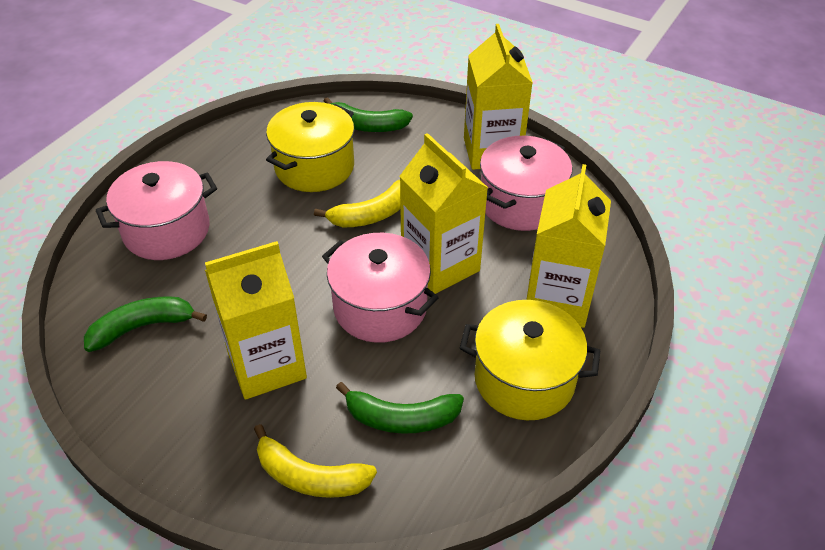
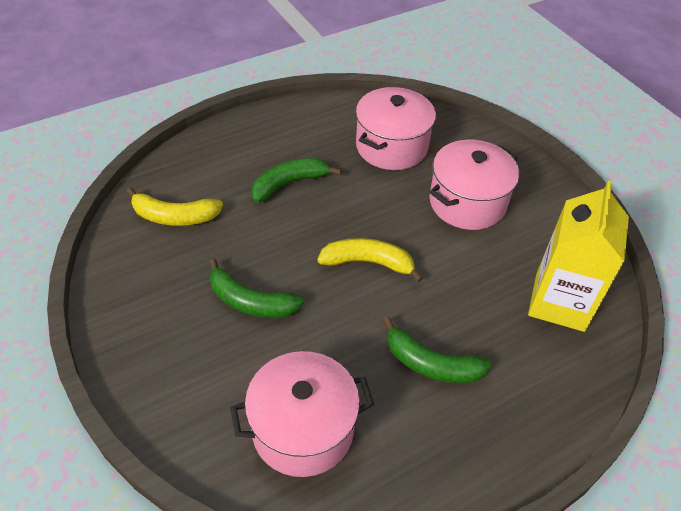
yellow carton: 4 -> 1
yellow pot: 2 -> 0

